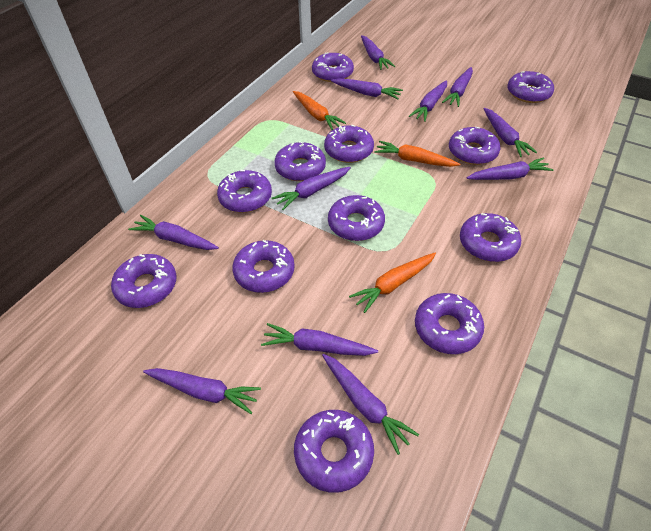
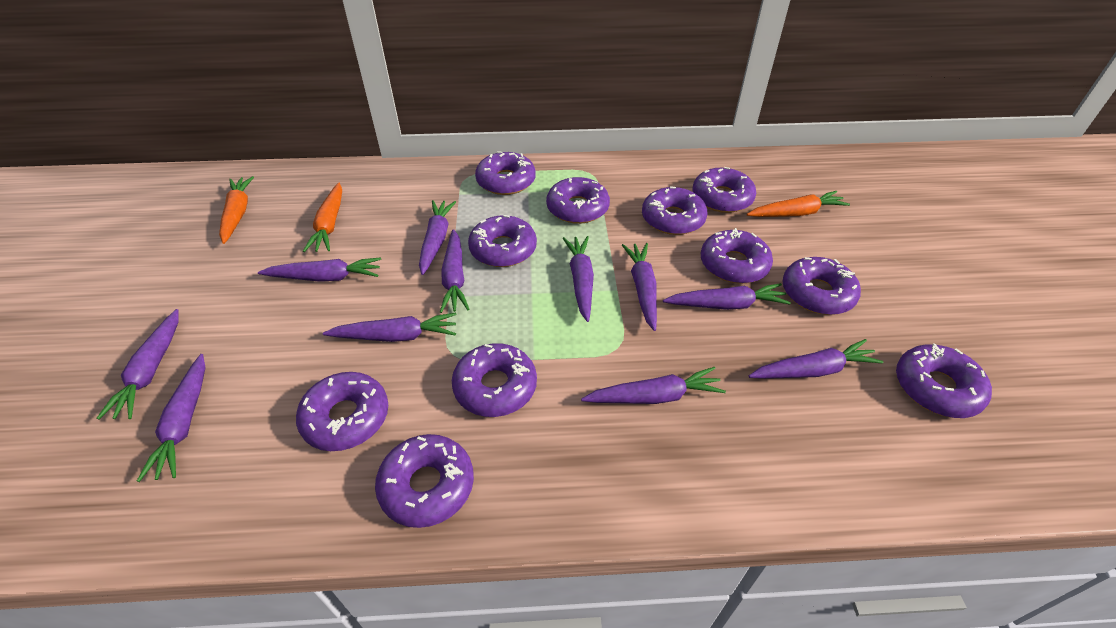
purple donut: 12 -> 11

